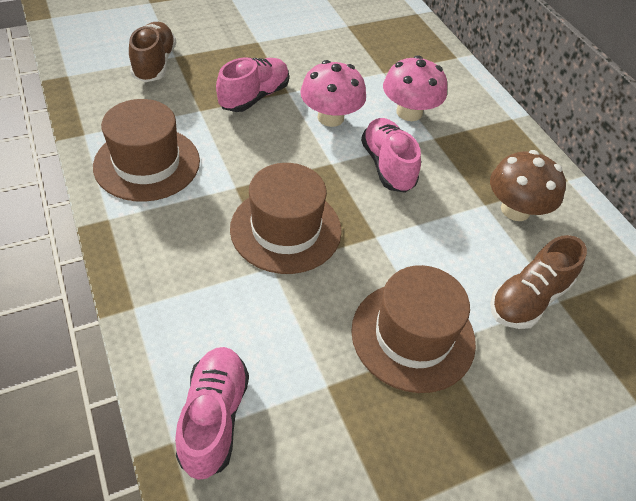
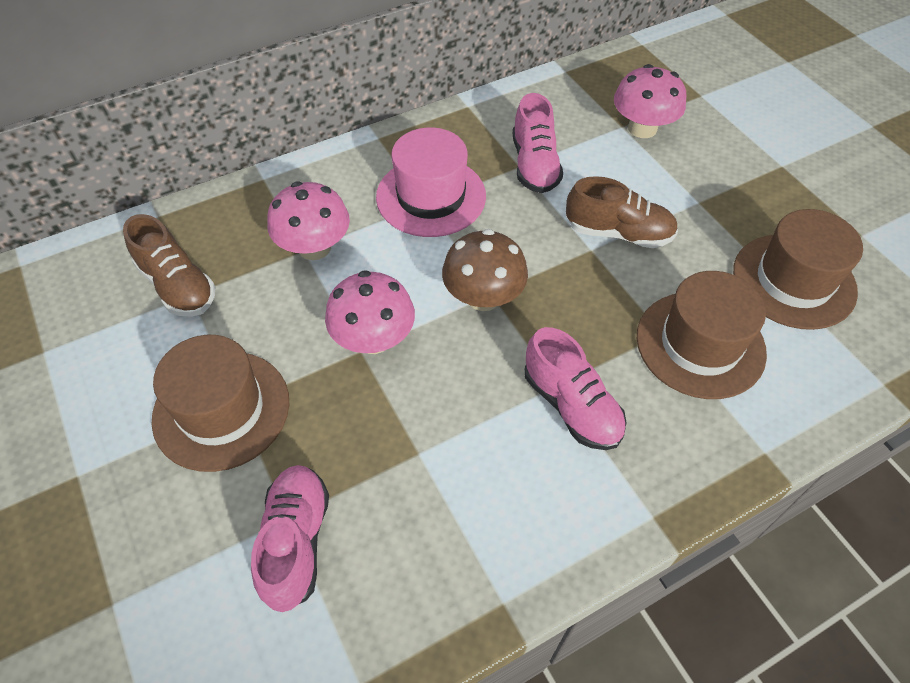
pink hat: 0 -> 1
pink mushroom: 2 -> 3

